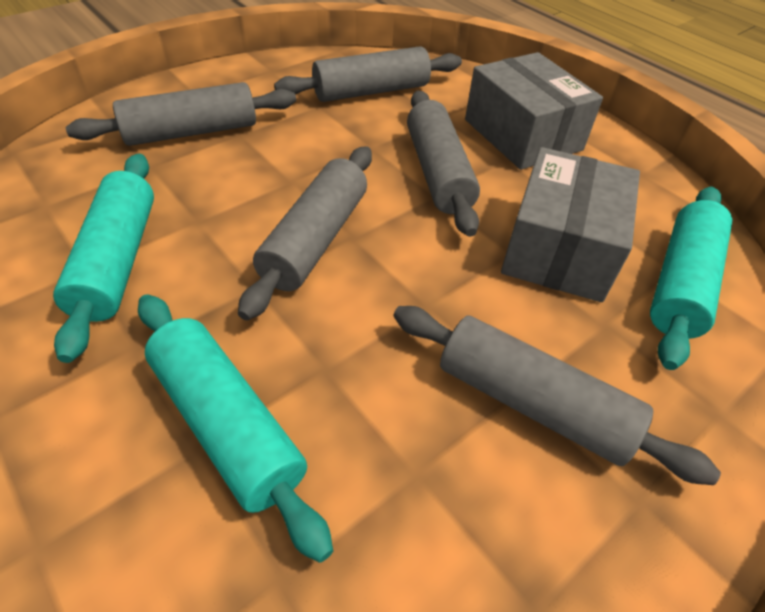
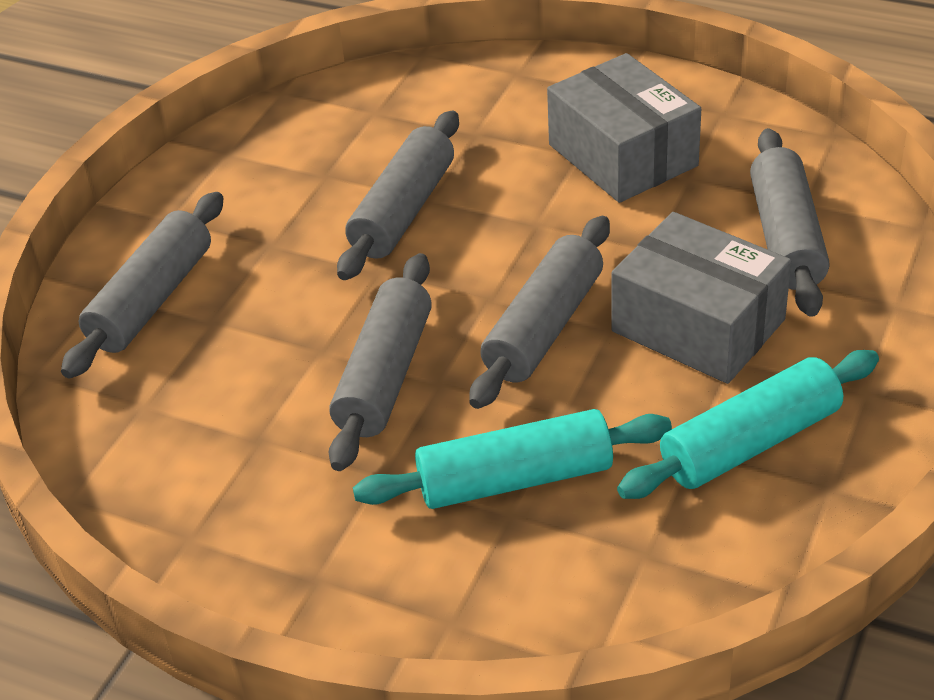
turquoise rolling pin: 3 -> 2

